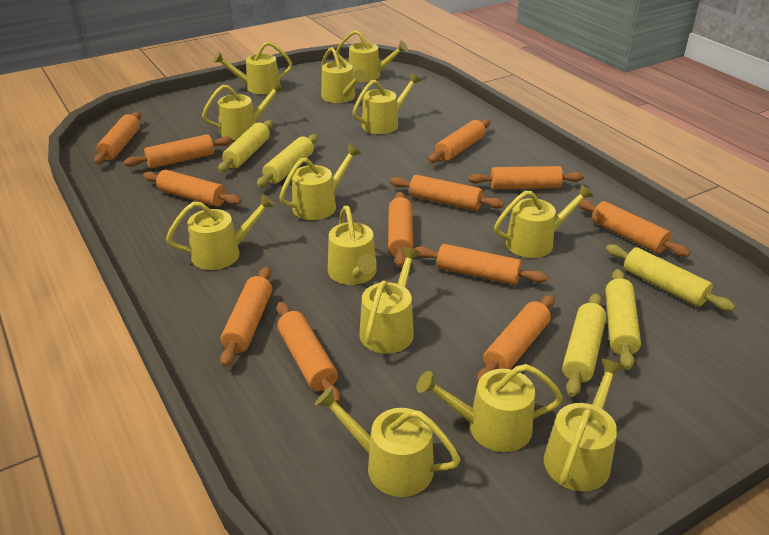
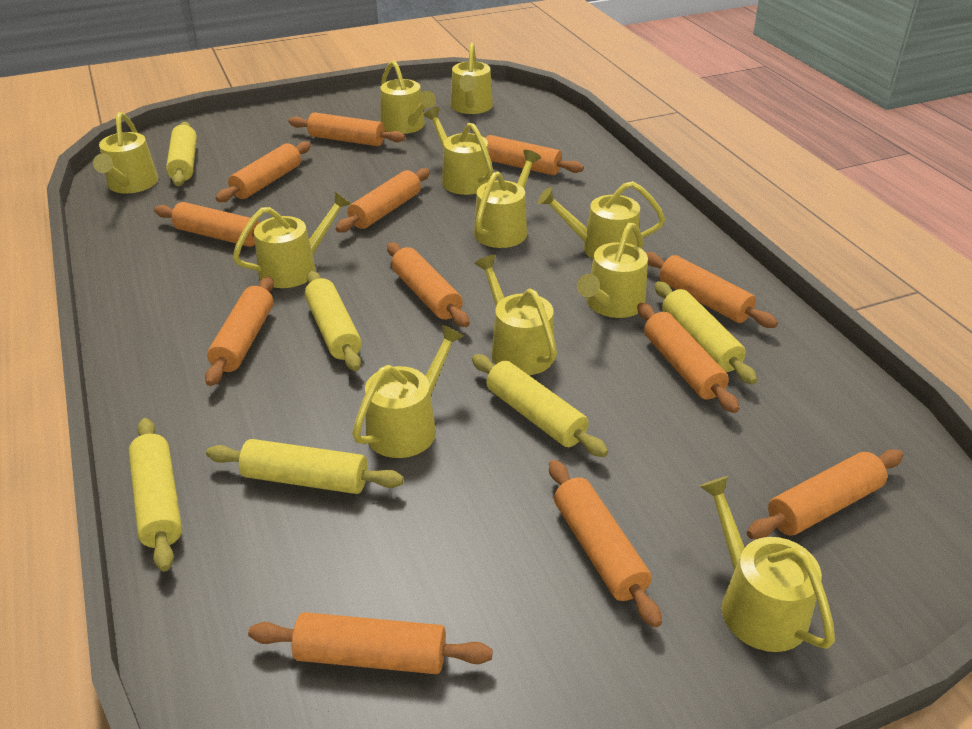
yellow rolling pin: 5 -> 6
yellow watering can: 13 -> 11

